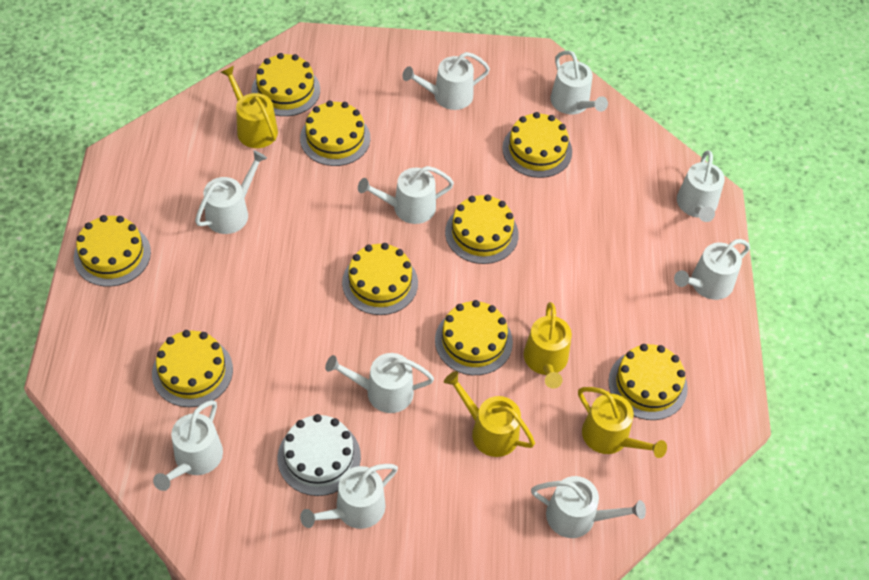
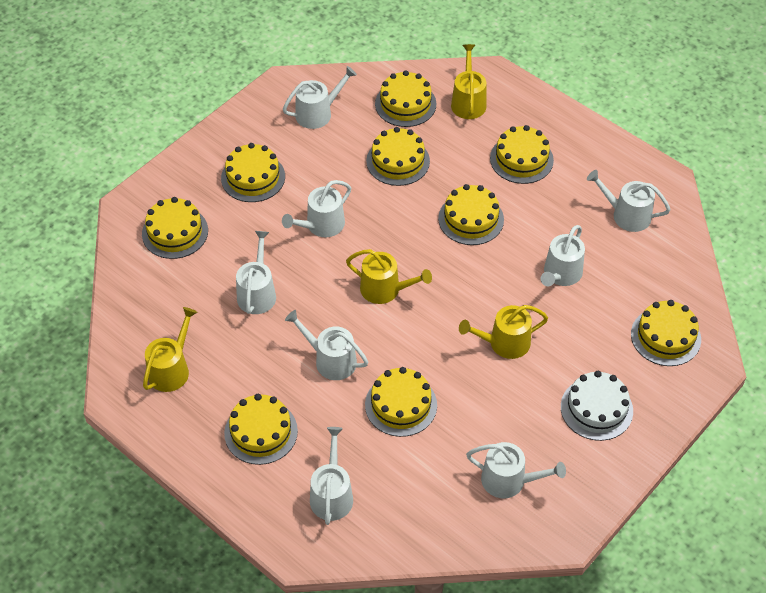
white watering can: 10 -> 8

